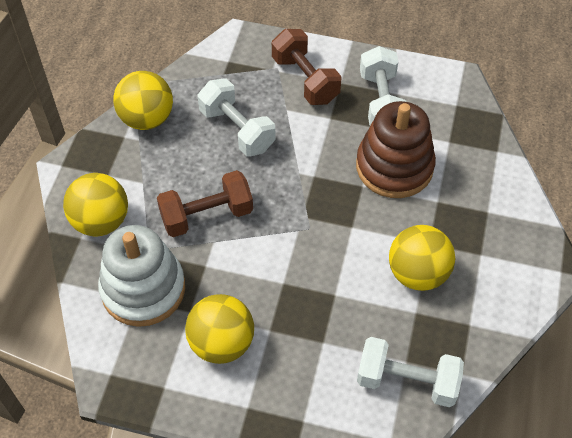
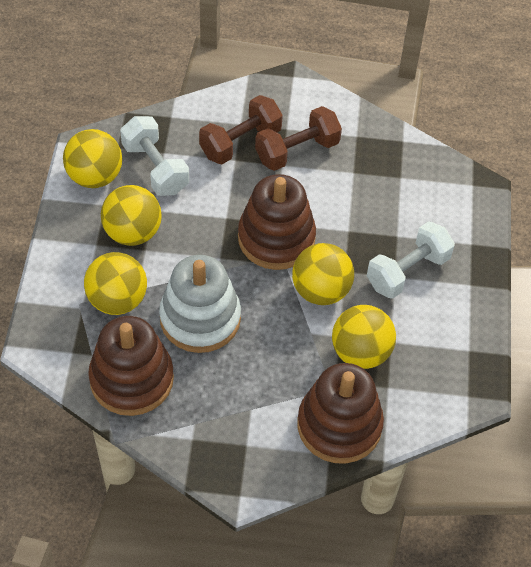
brown stacking toy: 1 -> 3
white dumbbell: 3 -> 2
yellow ball: 4 -> 5

